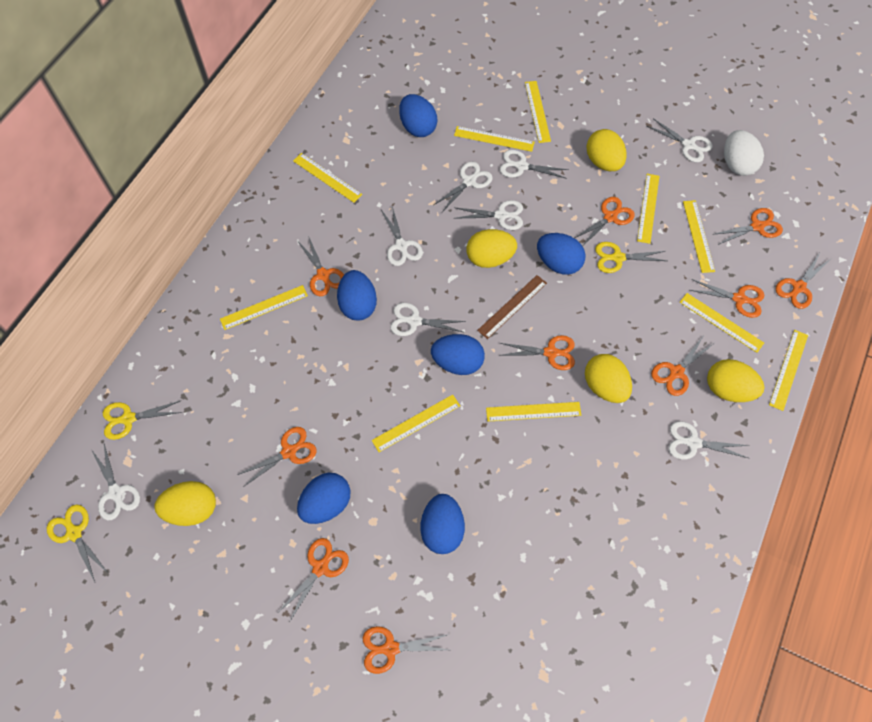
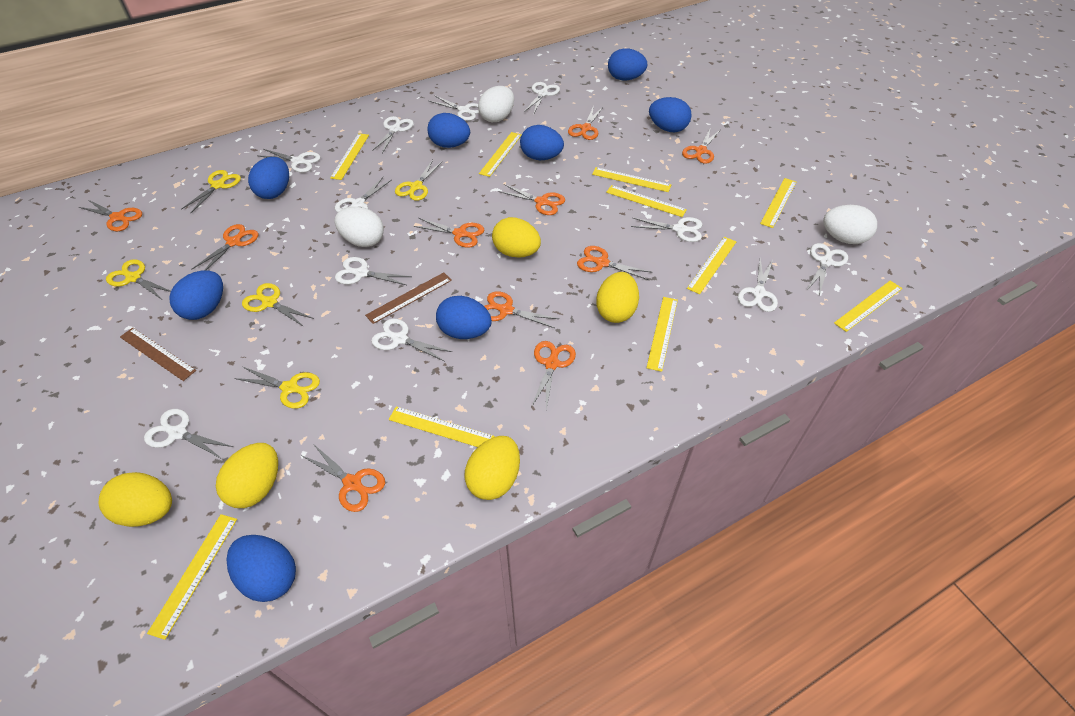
blue egg: 6 -> 8
brown ruler: 1 -> 2
white egg: 1 -> 3
white scissors: 8 -> 11
yellow scissors: 3 -> 5

